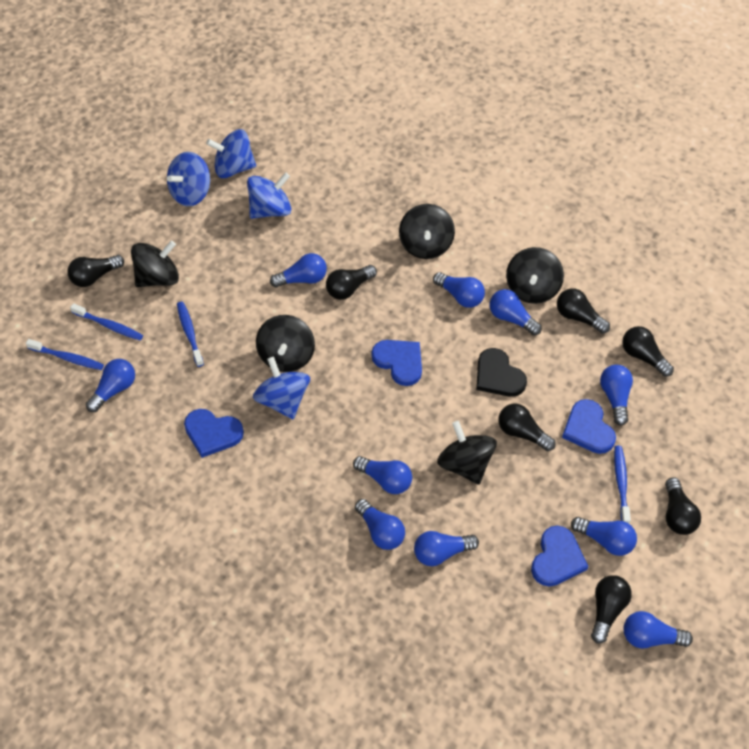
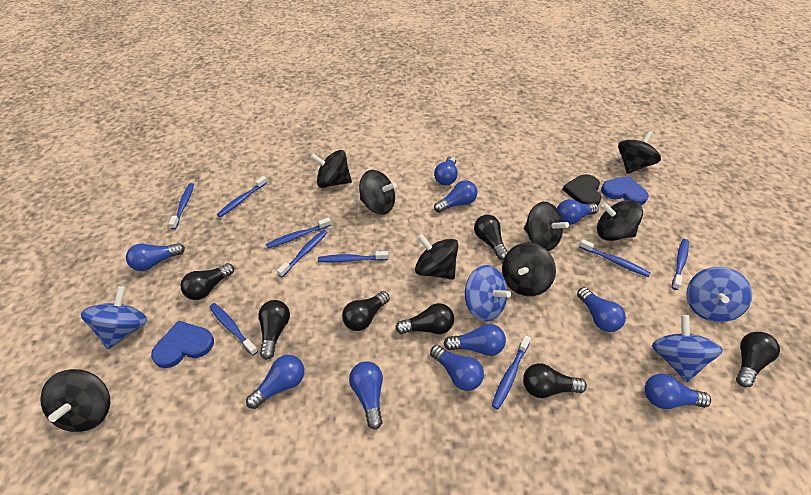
black spinning top: 5 -> 8
blue heart: 4 -> 2
blue toothbrush: 4 -> 9

